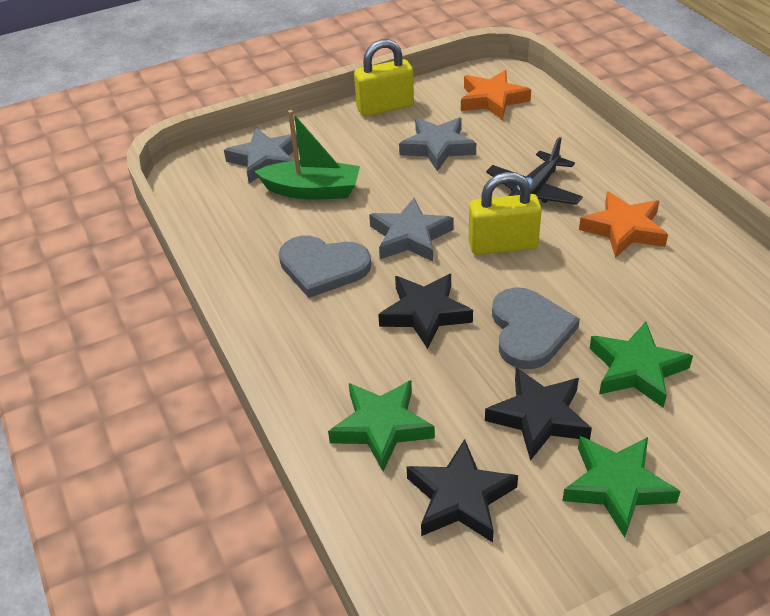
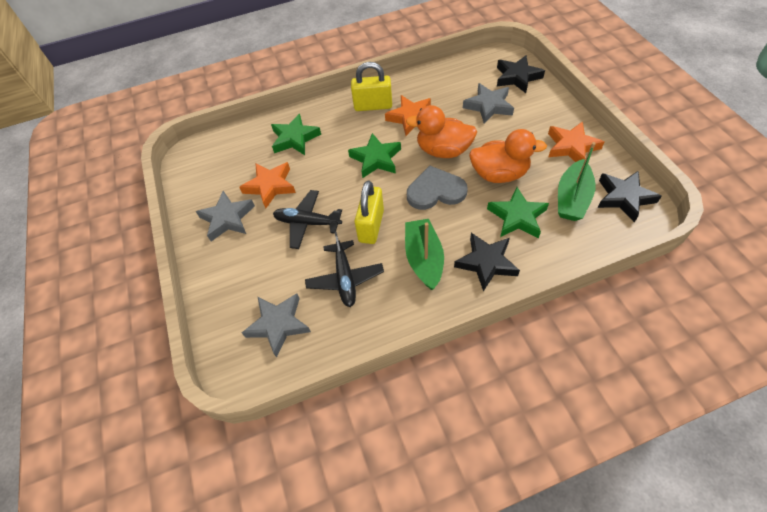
black plane: 1 -> 2
green boat: 1 -> 2
grey heart: 2 -> 1
orange duck: 0 -> 2
orange star: 2 -> 3

